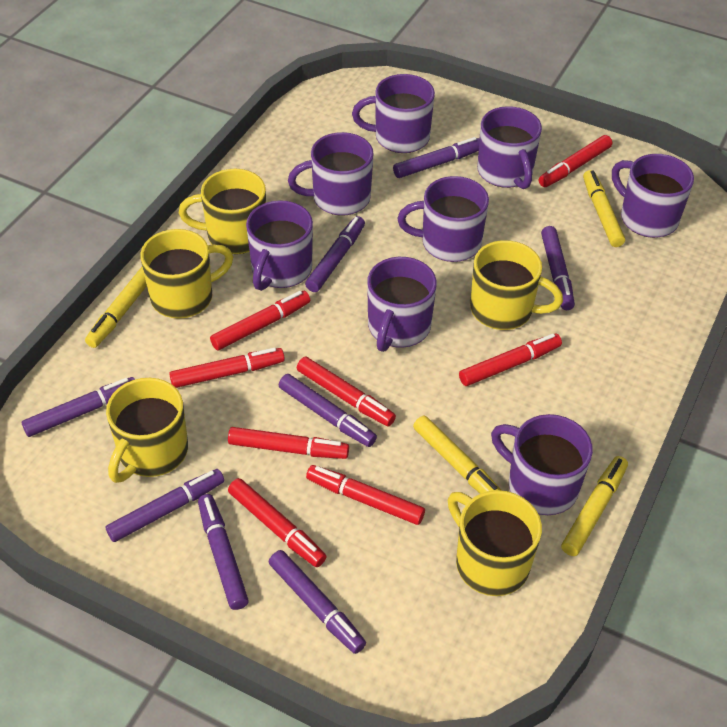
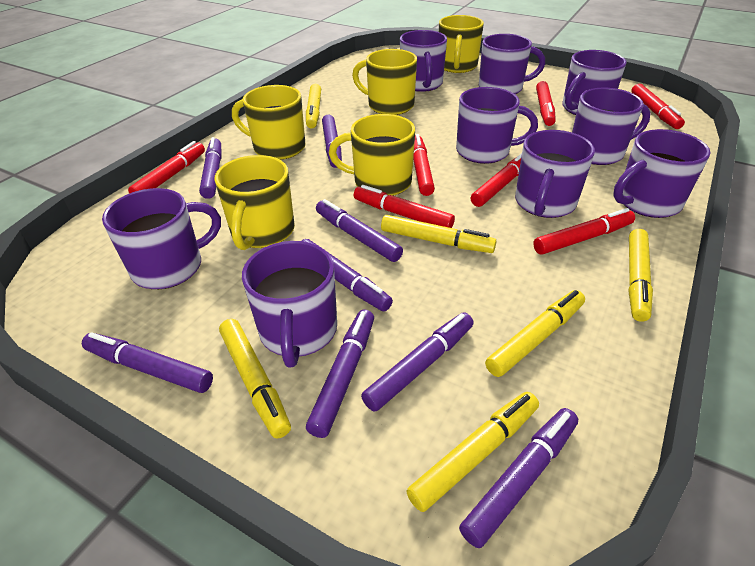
purple mug: 8 -> 9
red marker: 8 -> 7
yellow marker: 4 -> 6

